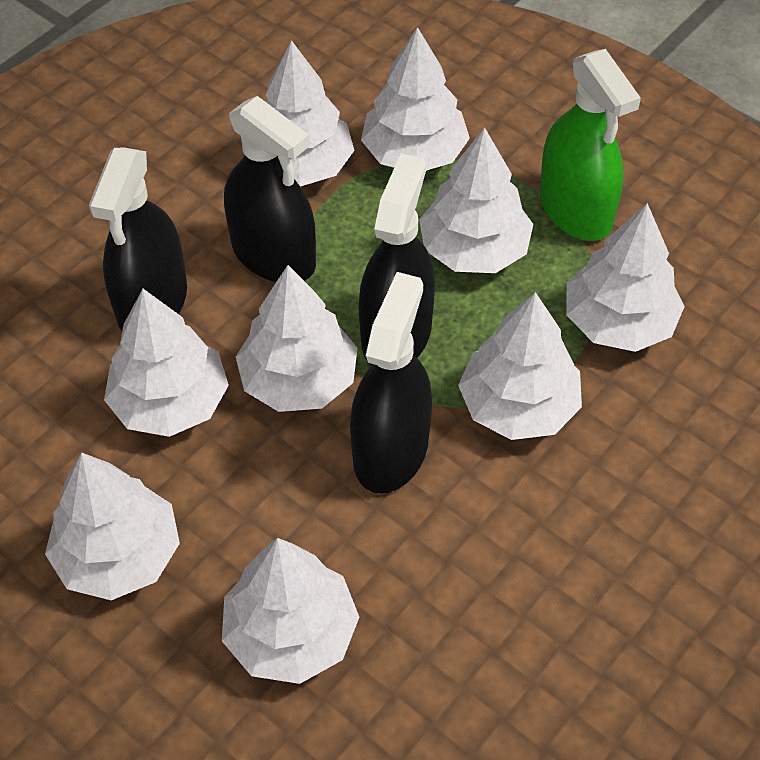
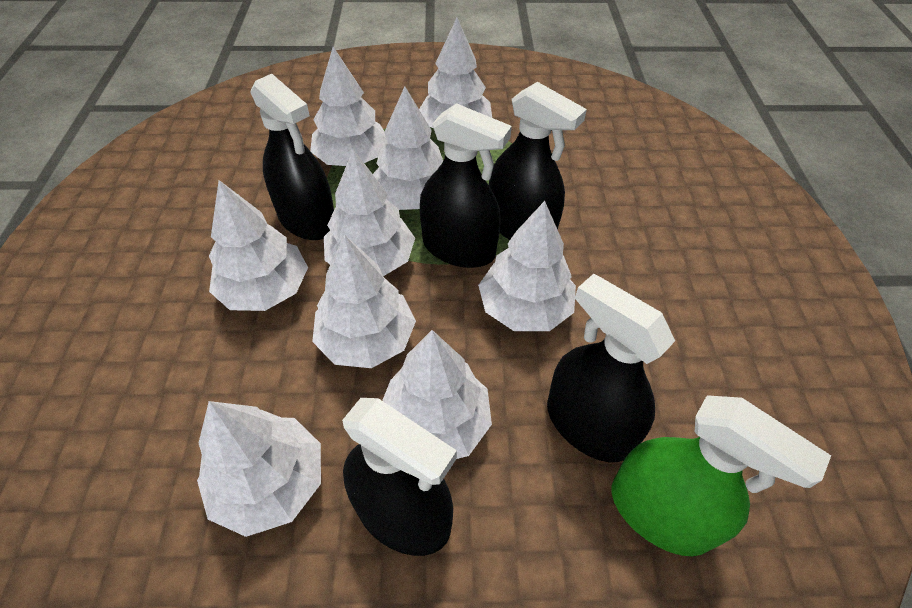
black spray bottle: 4 -> 5

